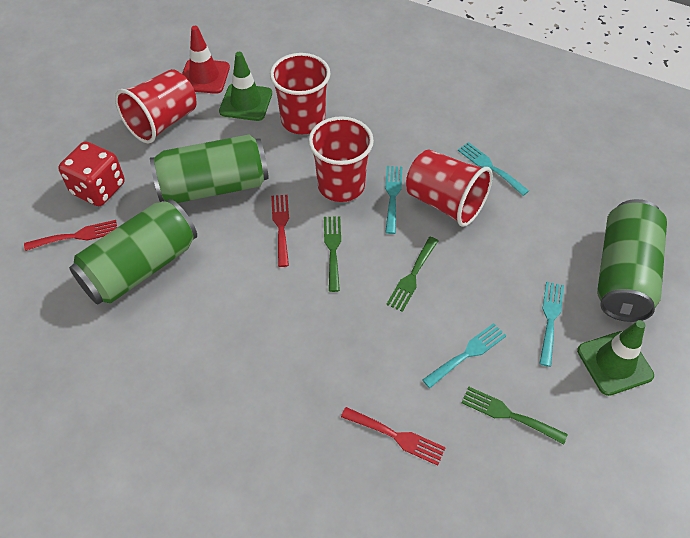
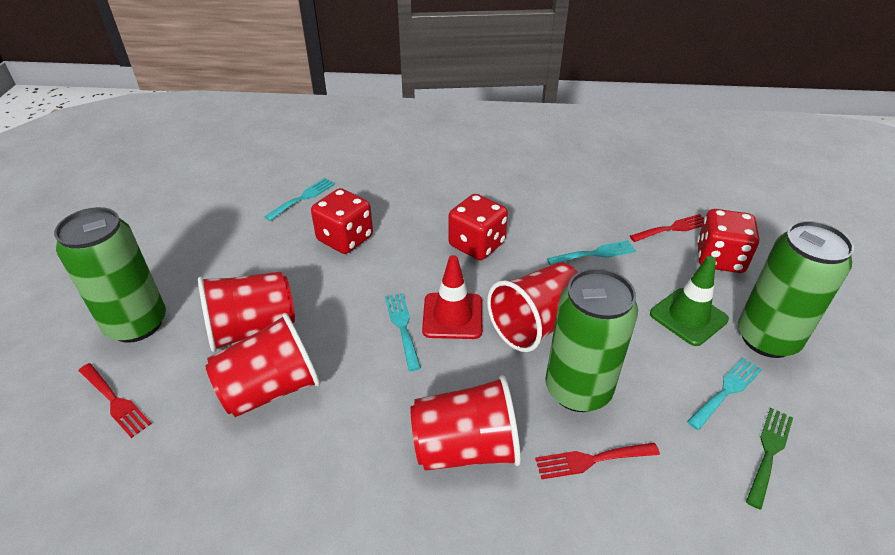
green fork: 3 -> 1
green traffic cone: 2 -> 1
red dice: 1 -> 3

